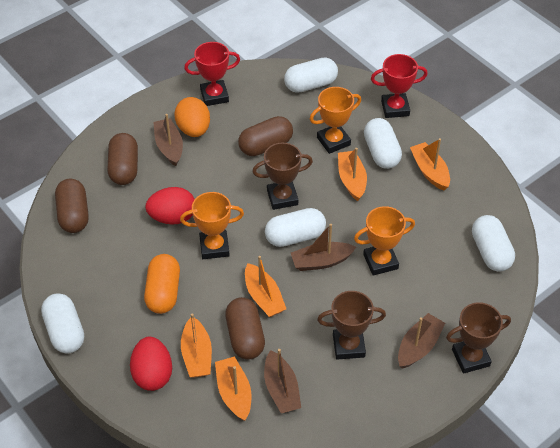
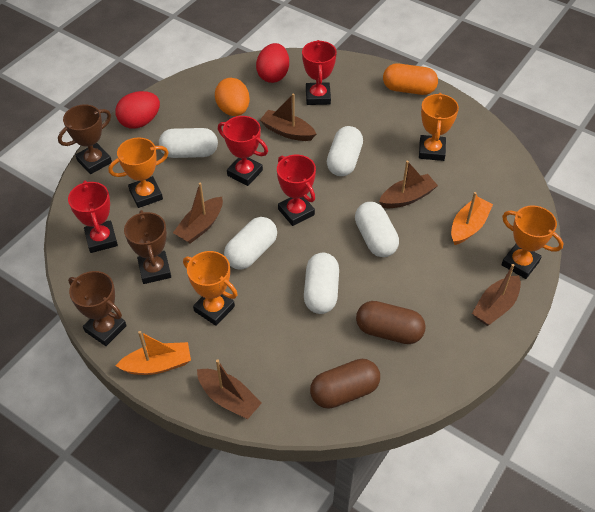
brown boat: 4 -> 5
brown capsule: 4 -> 2
orange boat: 5 -> 2
orange trophy: 3 -> 4
red trophy: 2 -> 4

